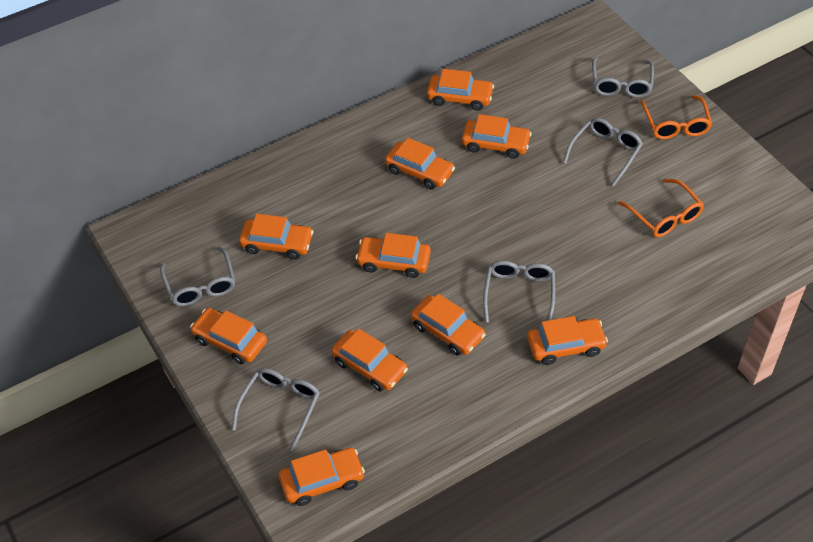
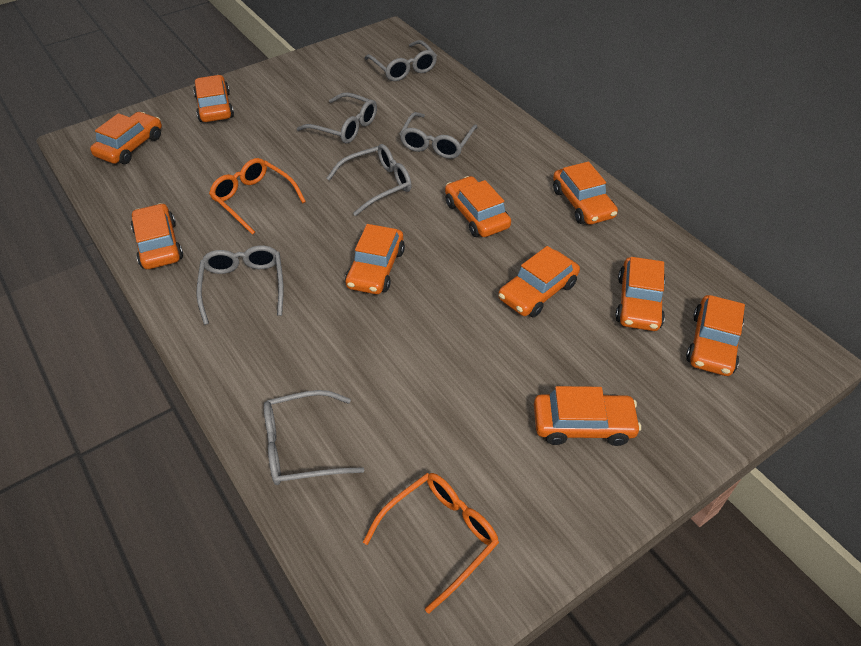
grey glasses: 5 -> 6

